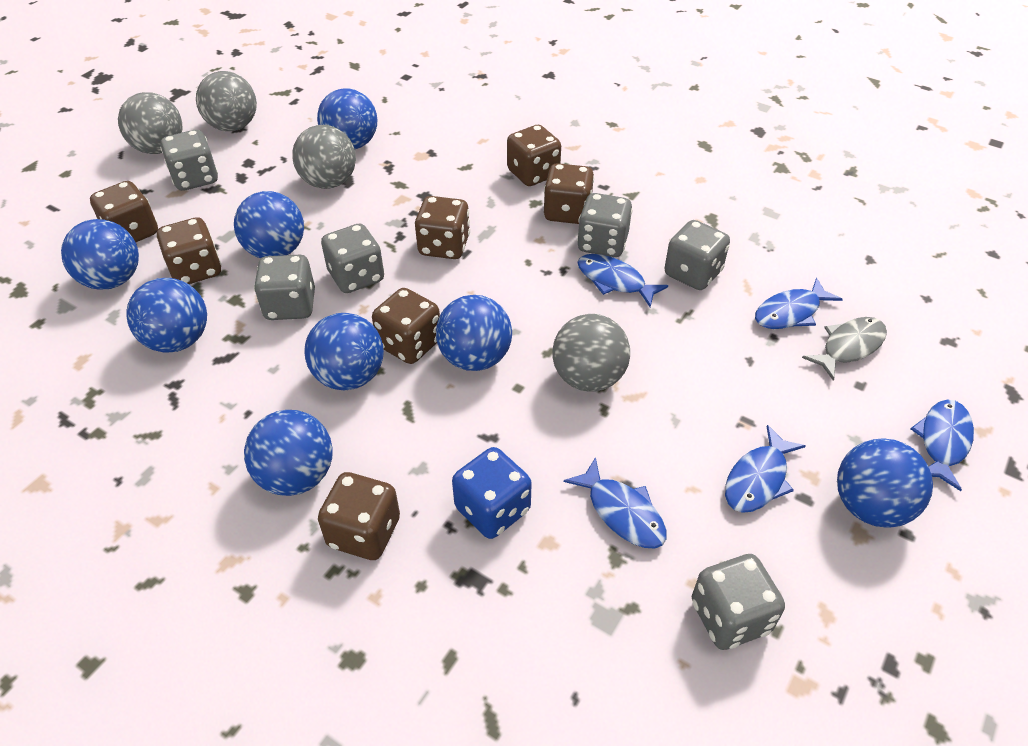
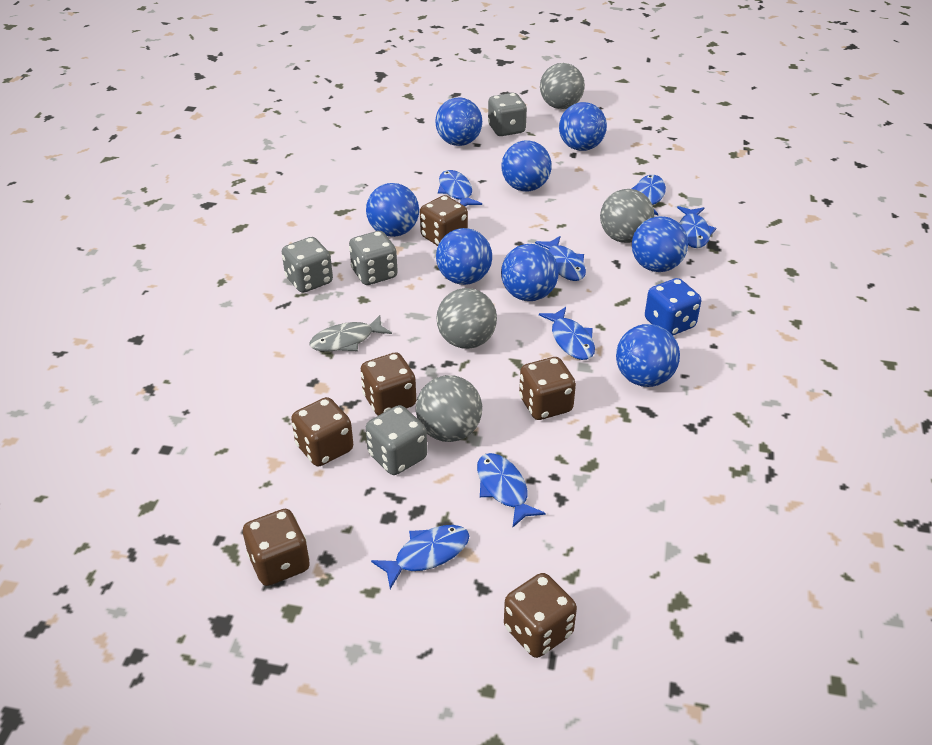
blue fish: 5 -> 7
brown dice: 7 -> 6
grey dice: 6 -> 4

